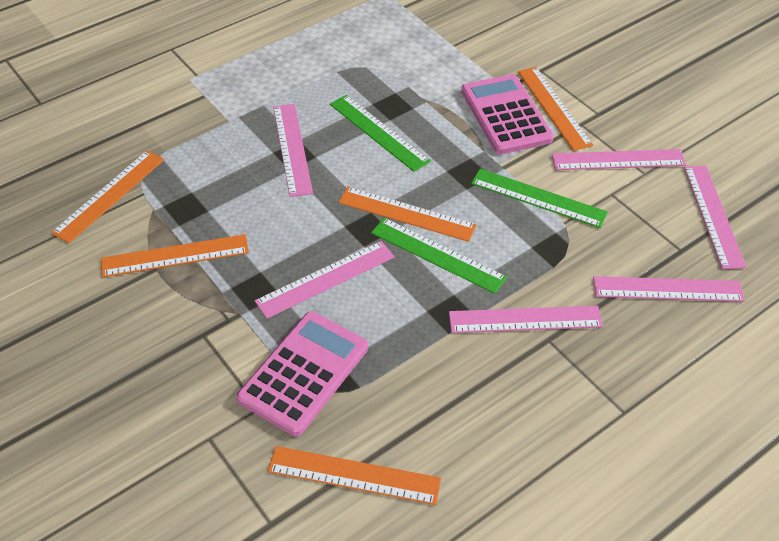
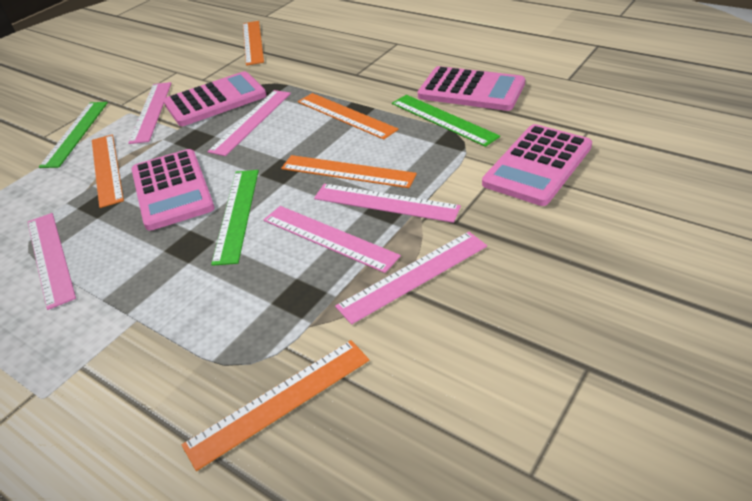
pink calculator: 2 -> 4

